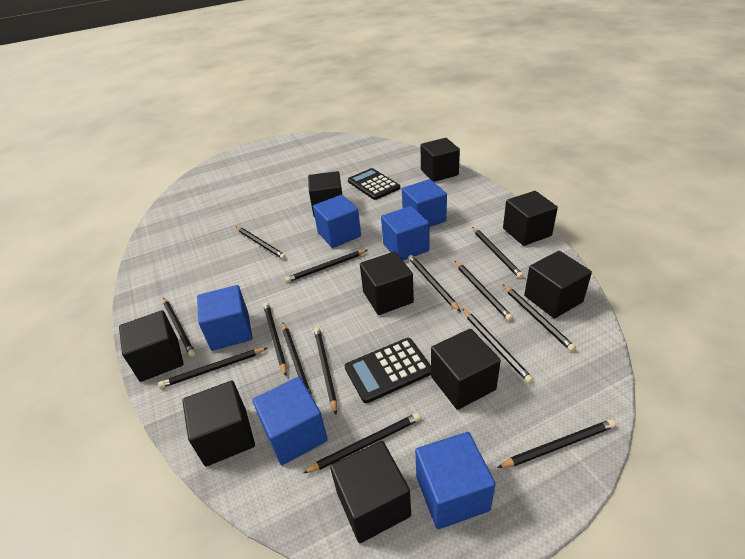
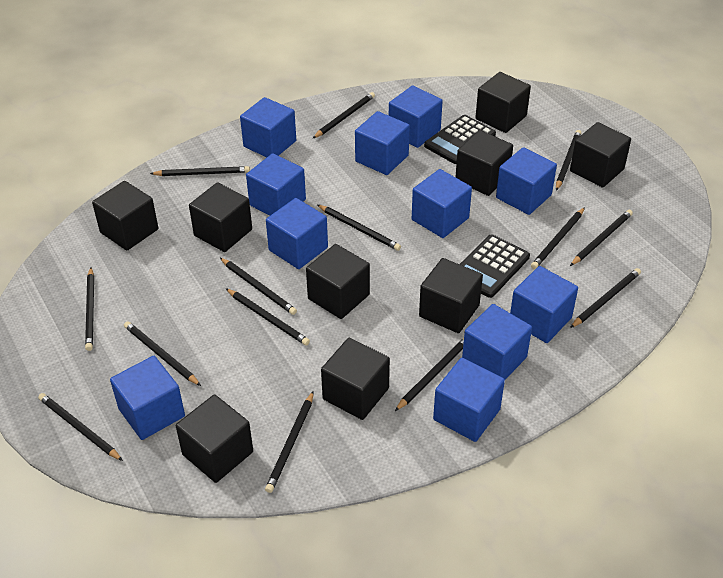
blue cube: 6 -> 11

